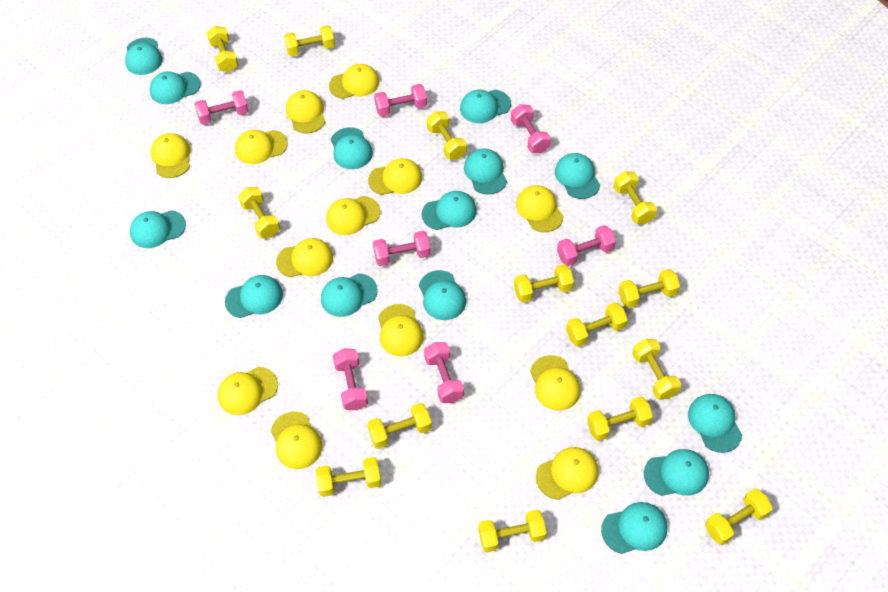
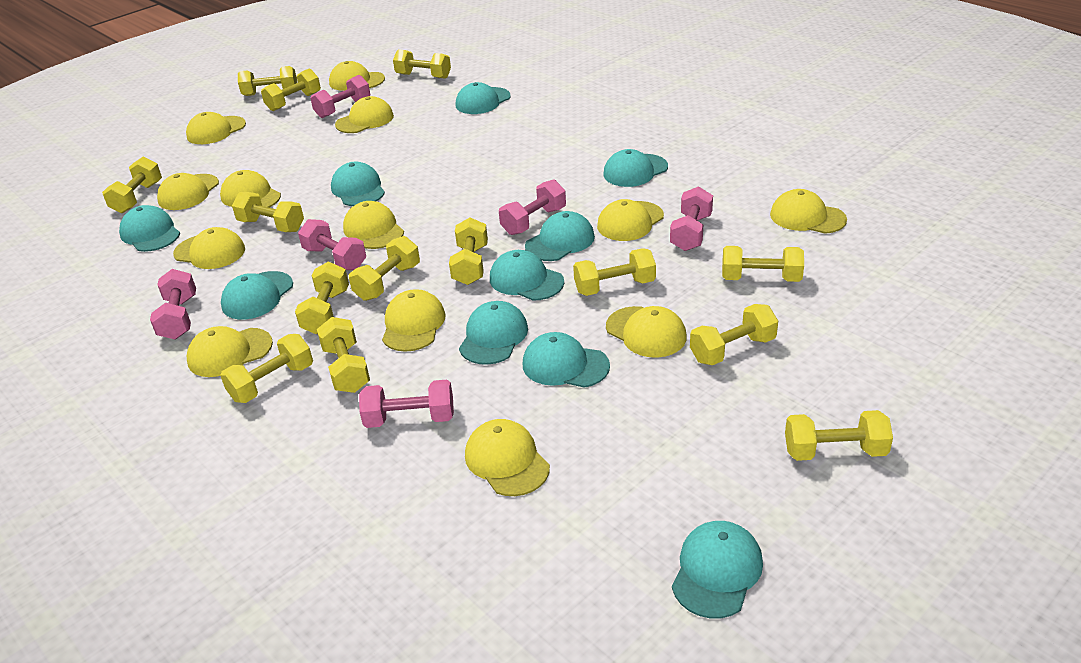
pink dumbbell: 7 -> 6
turquoise cap: 14 -> 10

